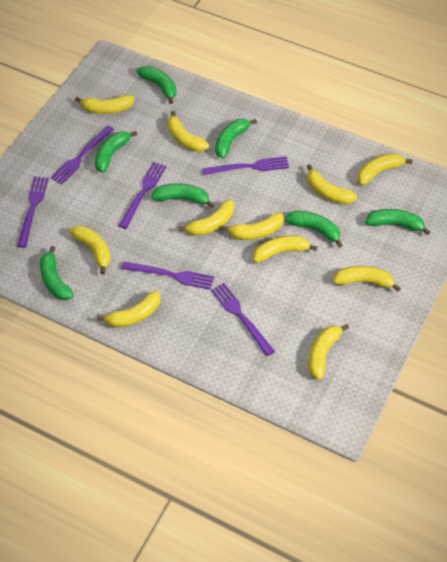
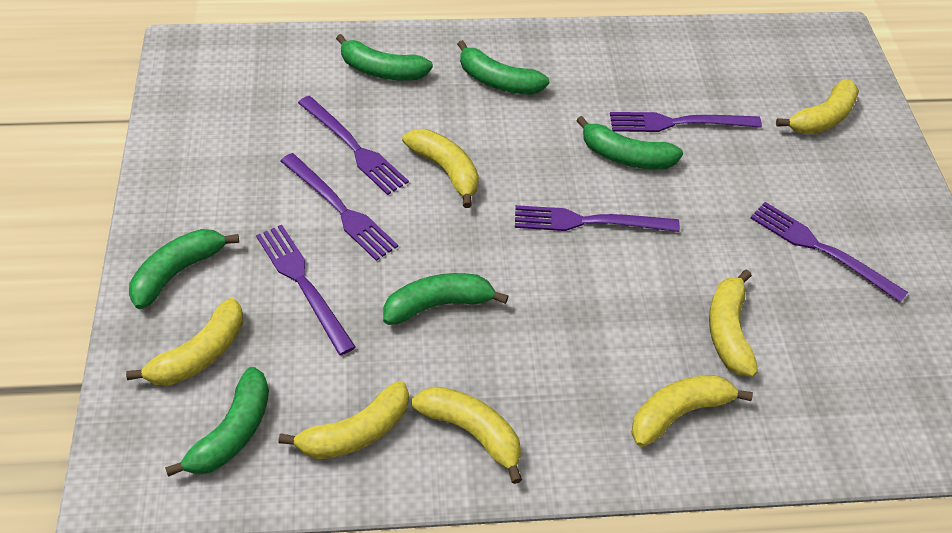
green banana: 7 -> 6
yellow banana: 11 -> 7

